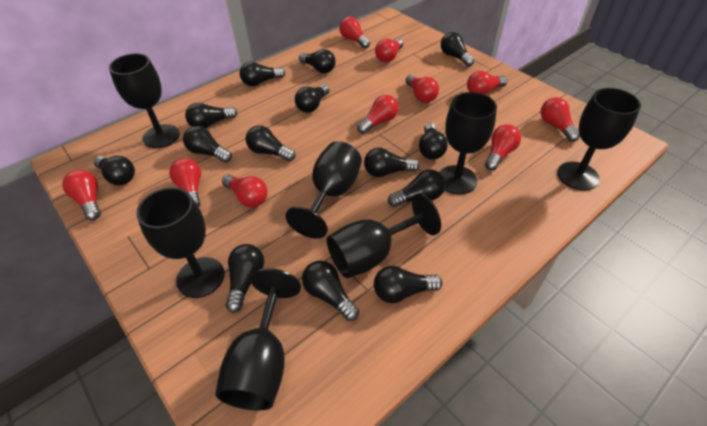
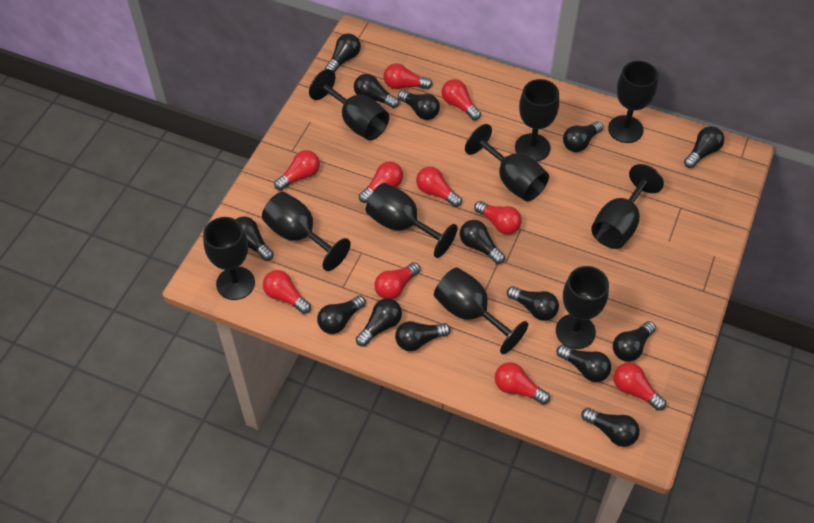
black goblet: 7 -> 10

